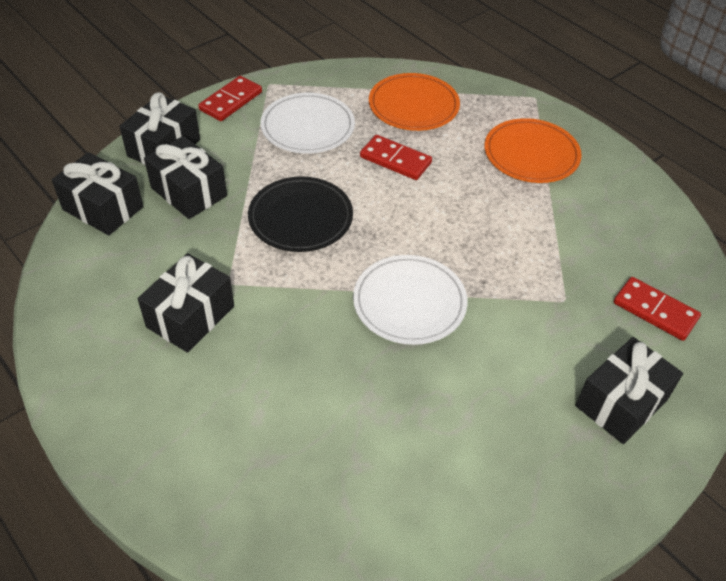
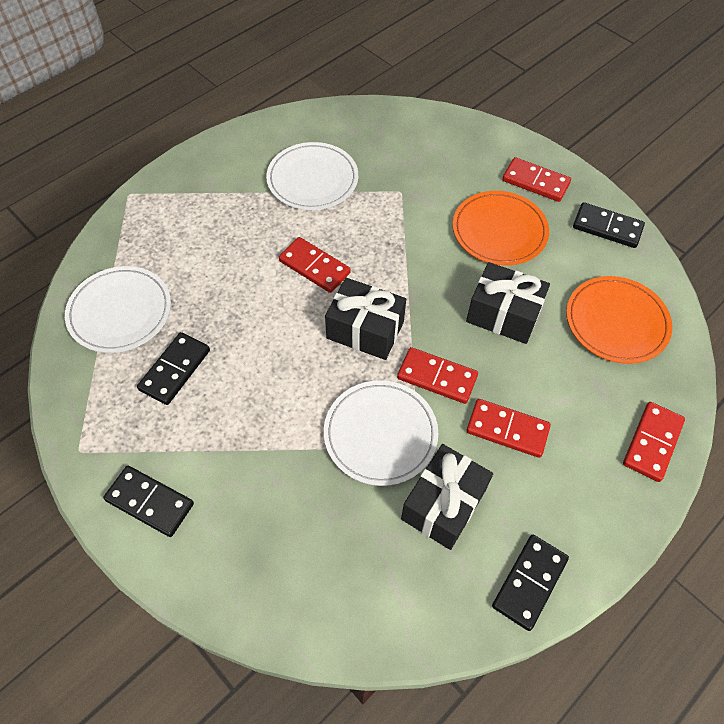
black domino: 0 -> 4
black gift: 5 -> 3
black plate: 1 -> 0
red domino: 3 -> 5
white plate: 2 -> 3

